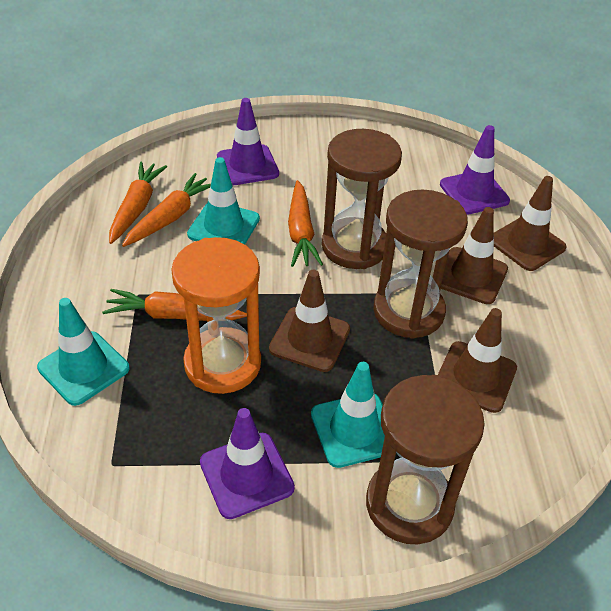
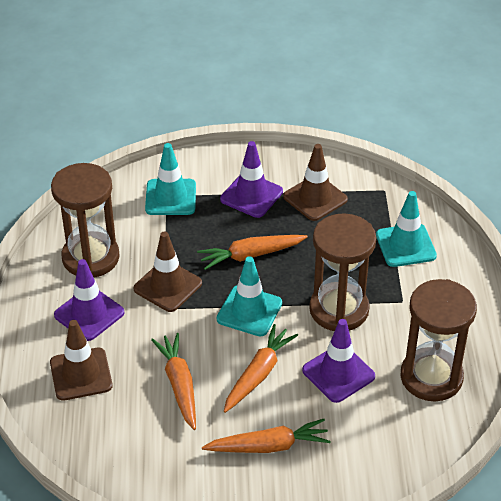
brown traffic cone: 4 -> 3
orange hourglass: 1 -> 0

